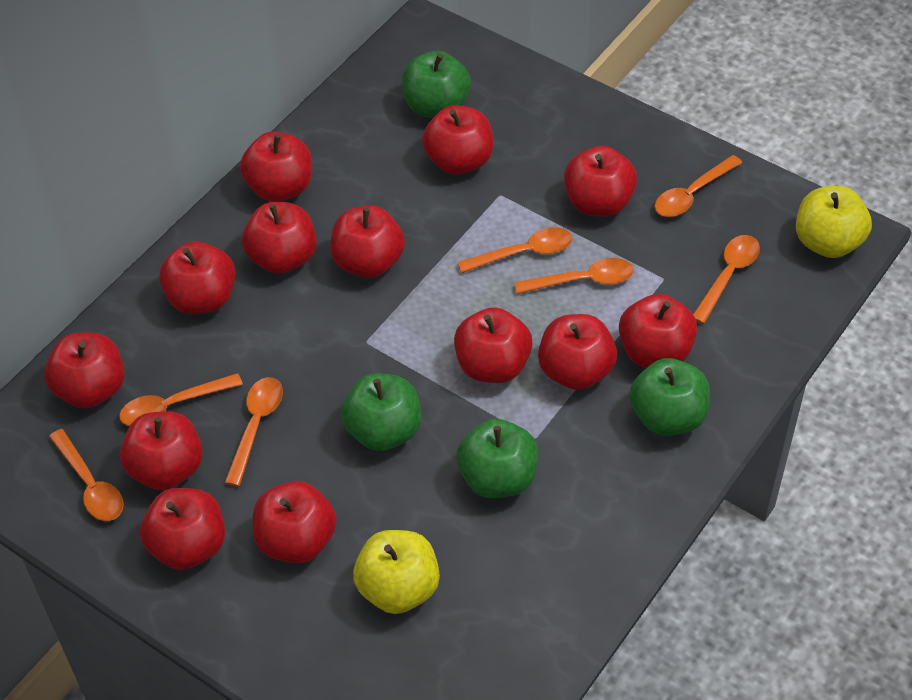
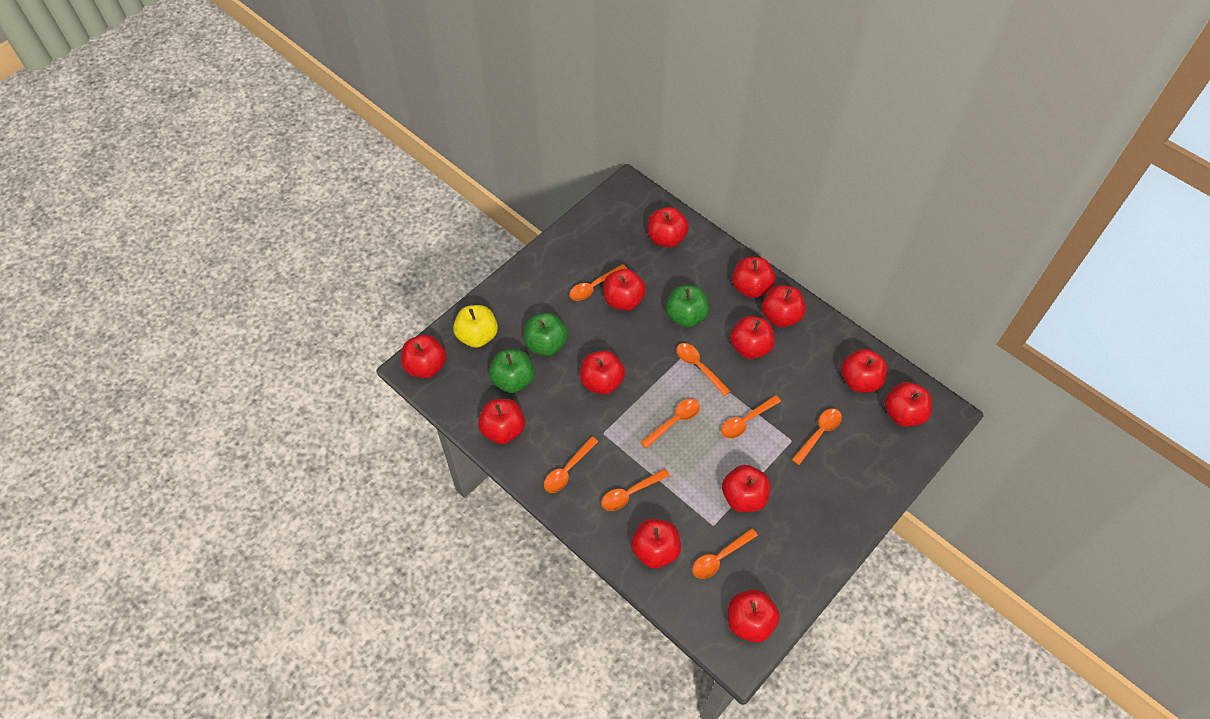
green apple: 4 -> 3
orange spoon: 7 -> 8
yellow apple: 2 -> 1

